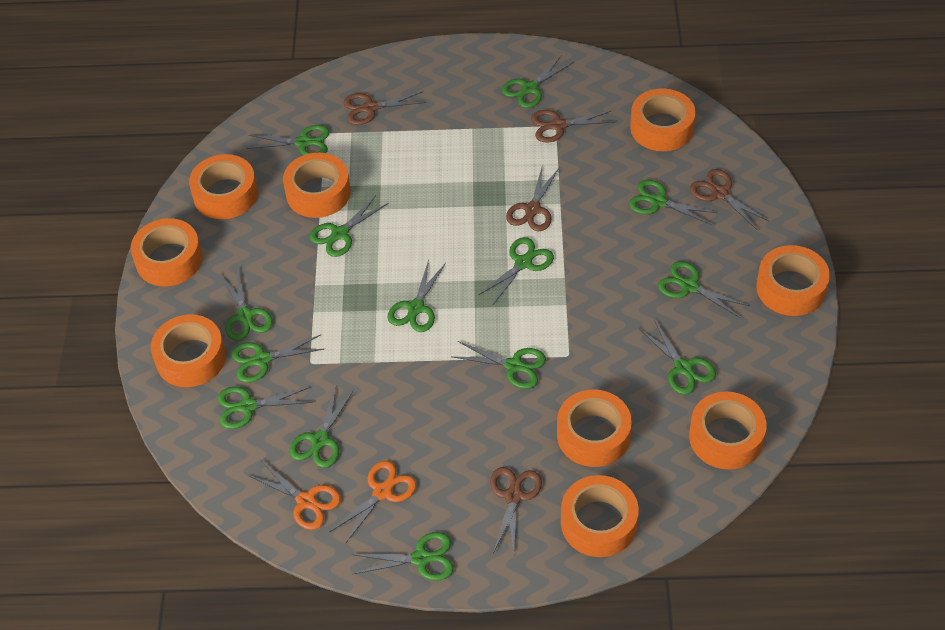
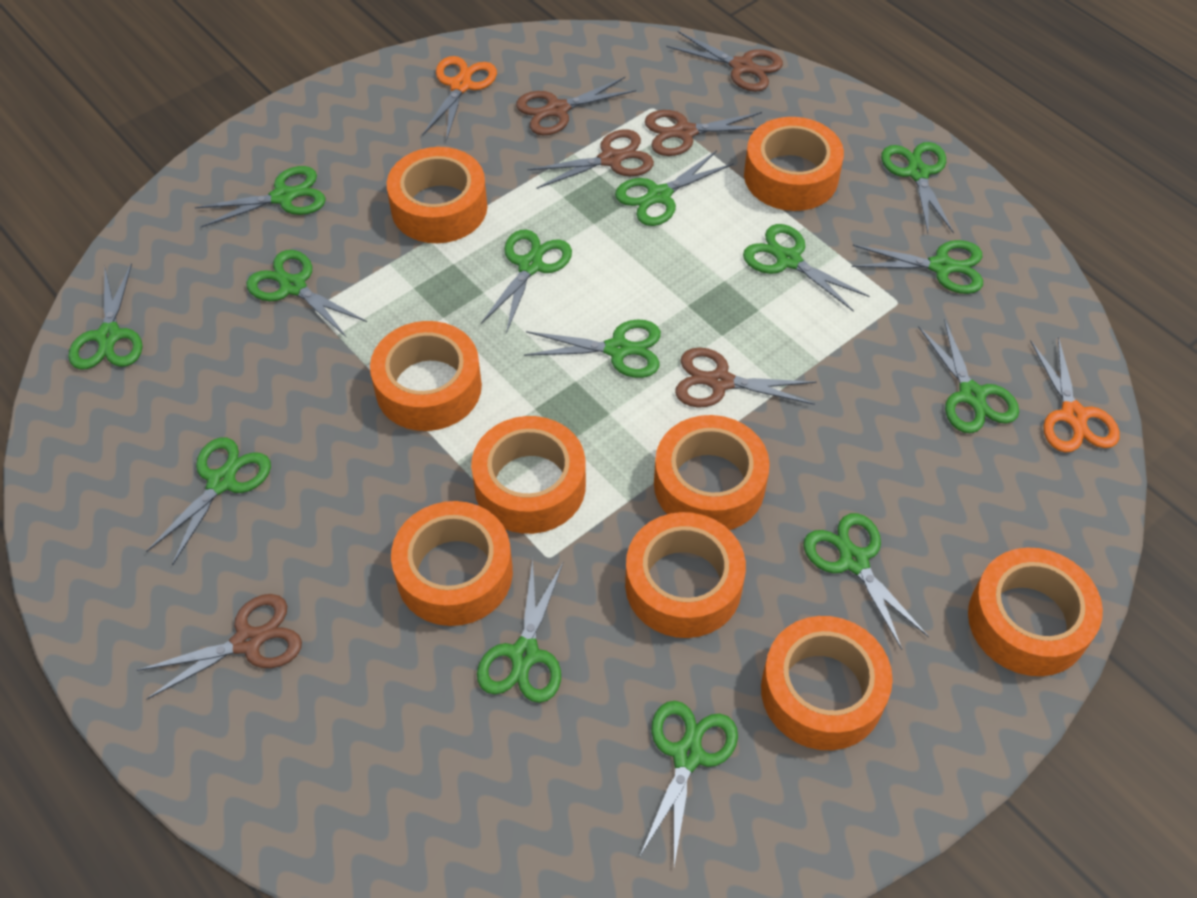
brown scissors: 5 -> 6

